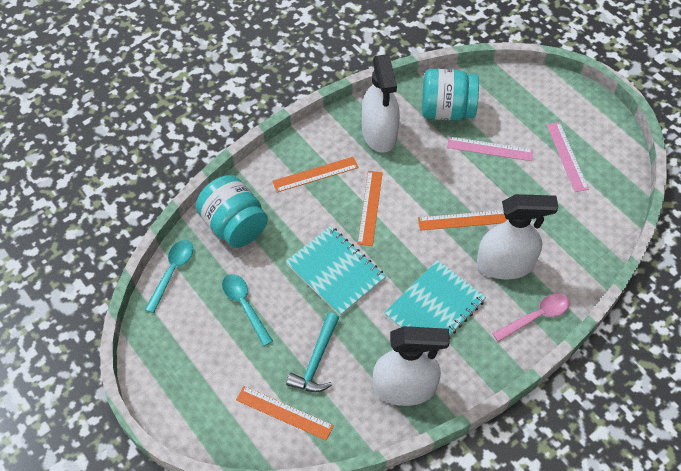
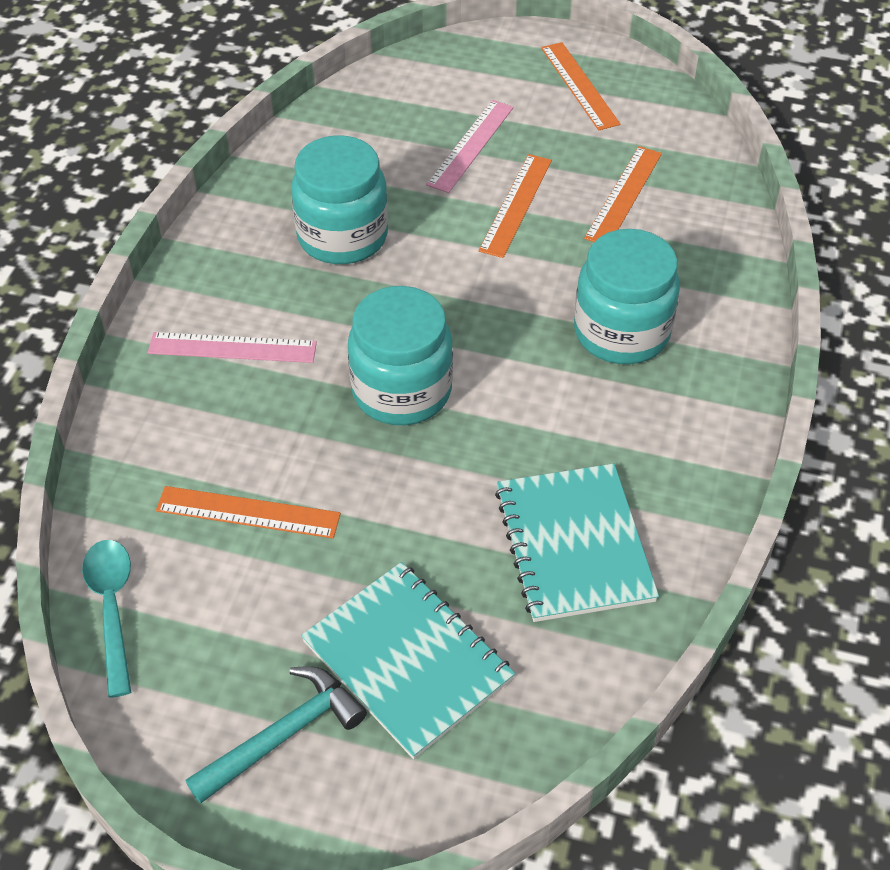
pink spoon: 1 -> 0
turquoise jar: 2 -> 3
turquoise spoon: 2 -> 1
white spray bottle: 3 -> 0

